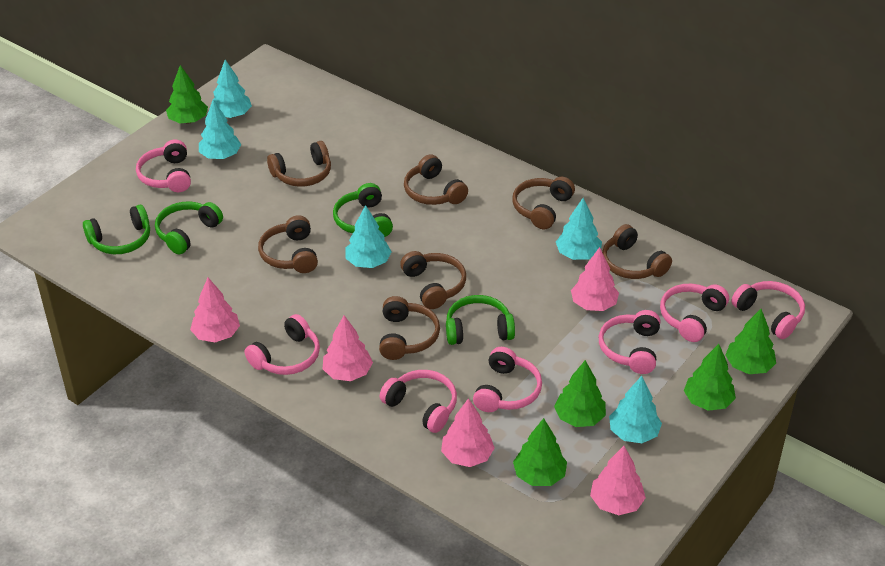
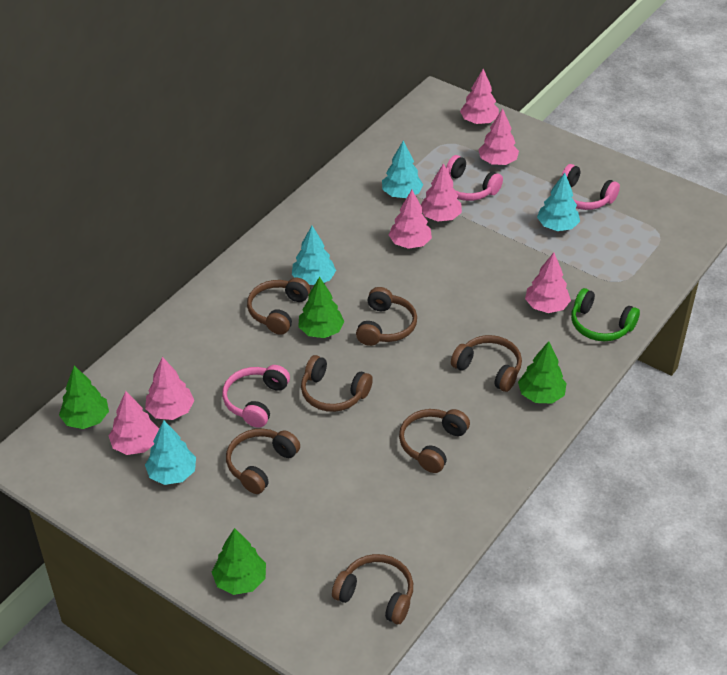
green headphones: 4 -> 1
green tree: 5 -> 4
pink headphones: 7 -> 3
pink tree: 5 -> 7
turquoise tree: 5 -> 4

